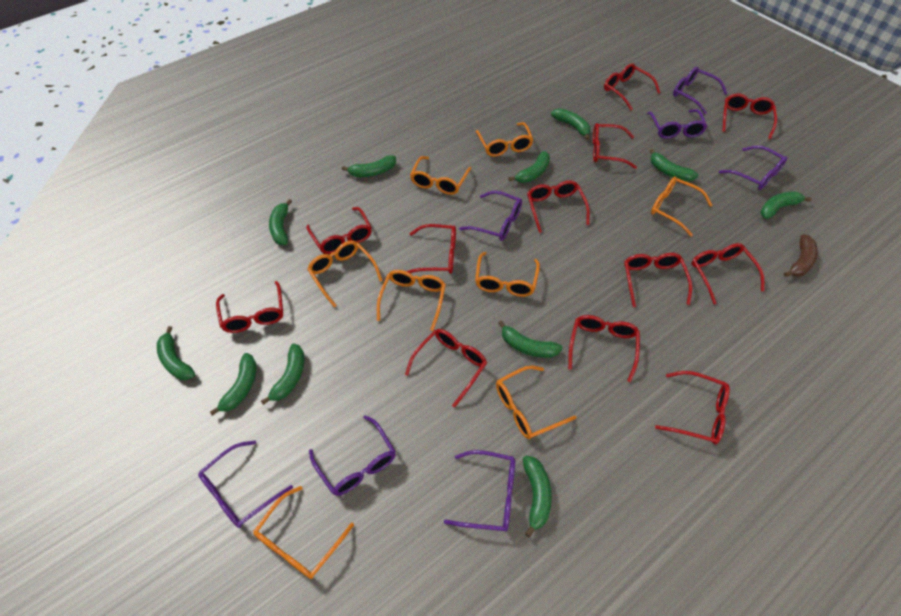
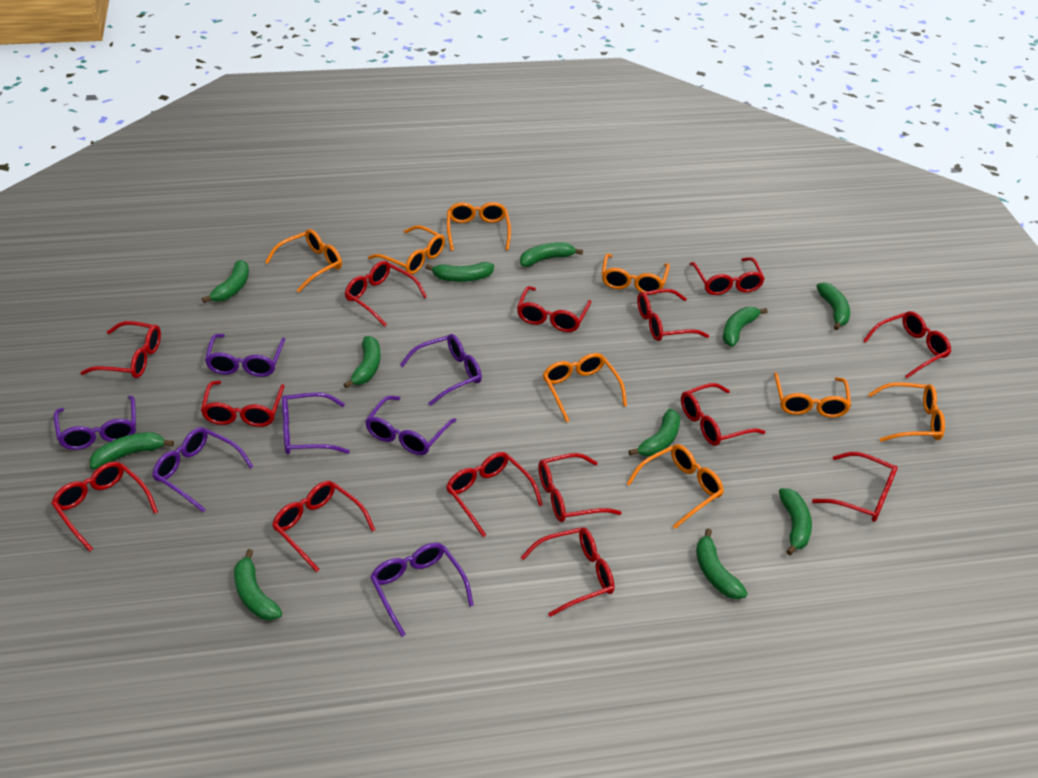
brown banana: 1 -> 0
red glasses: 12 -> 14

